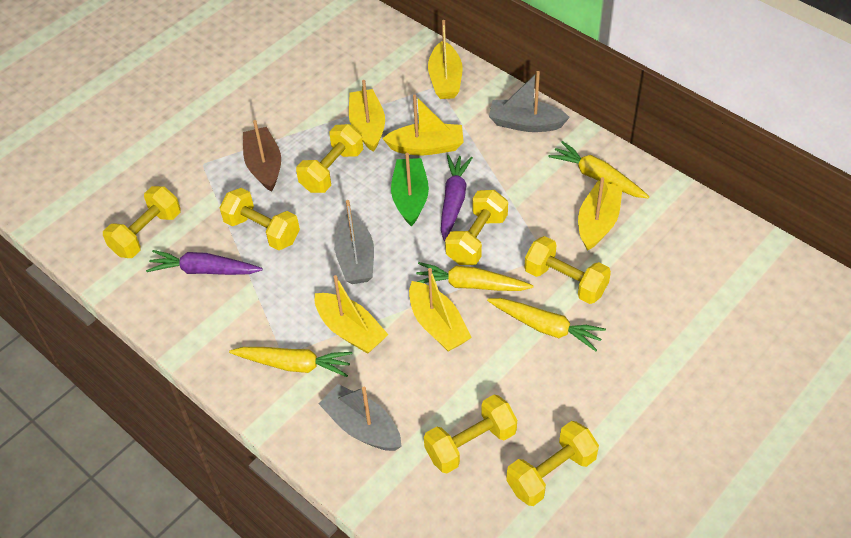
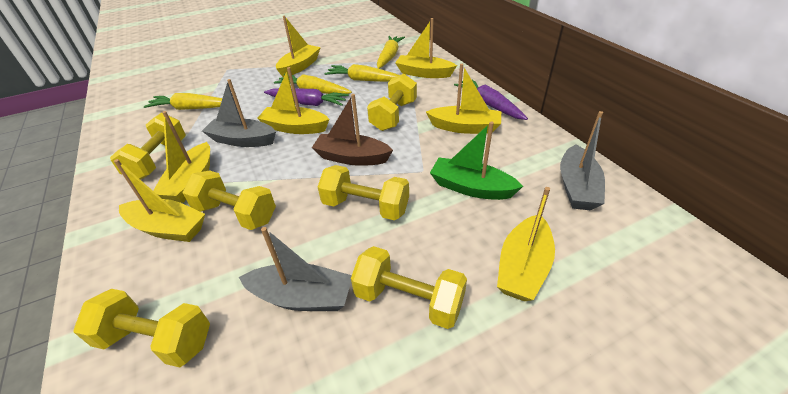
yellow boat: 6 -> 7
yellow dumbbell: 7 -> 6

